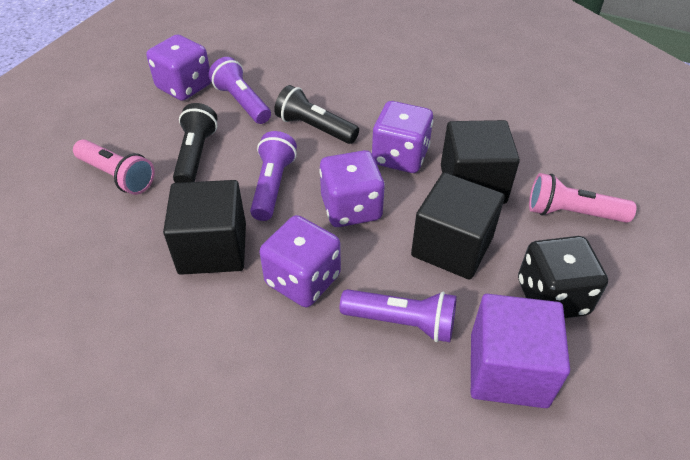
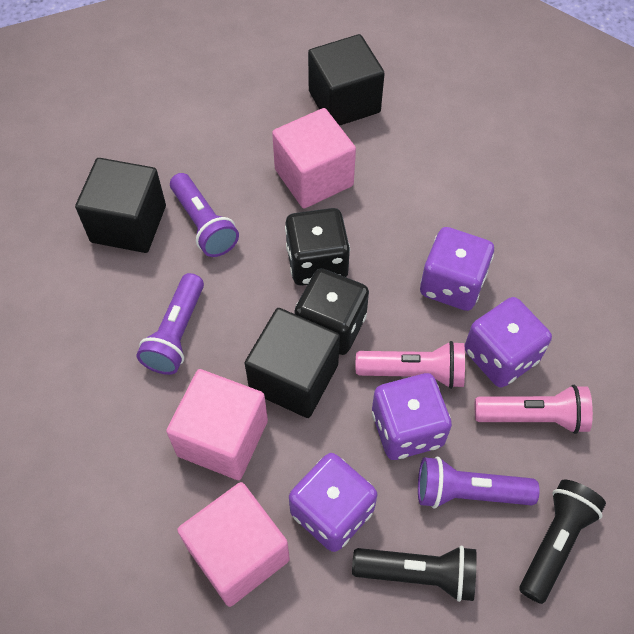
black dice: 1 -> 2
pink cube: 0 -> 3
purple cube: 1 -> 0

